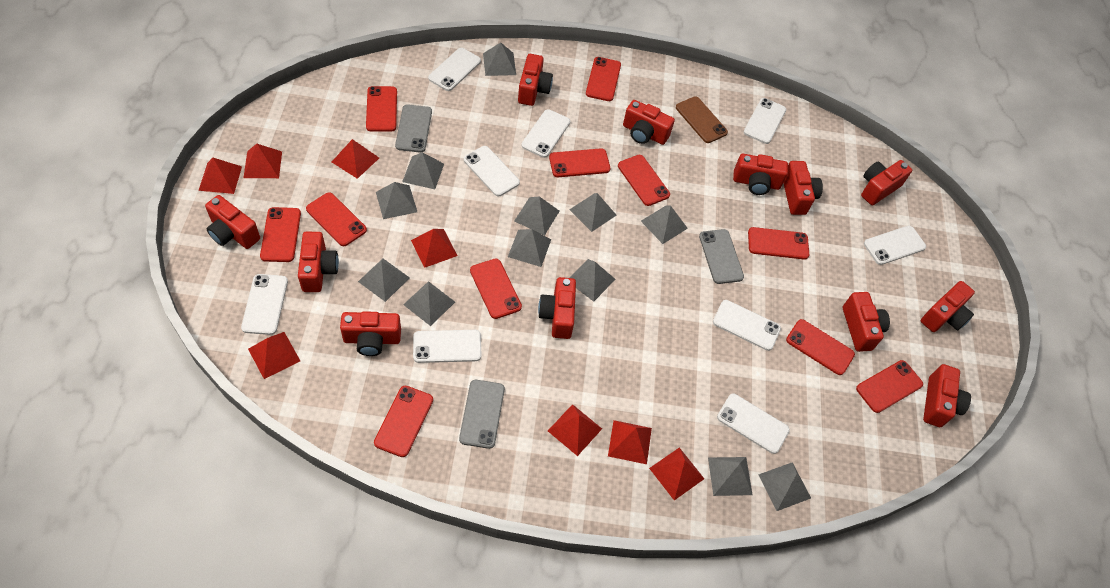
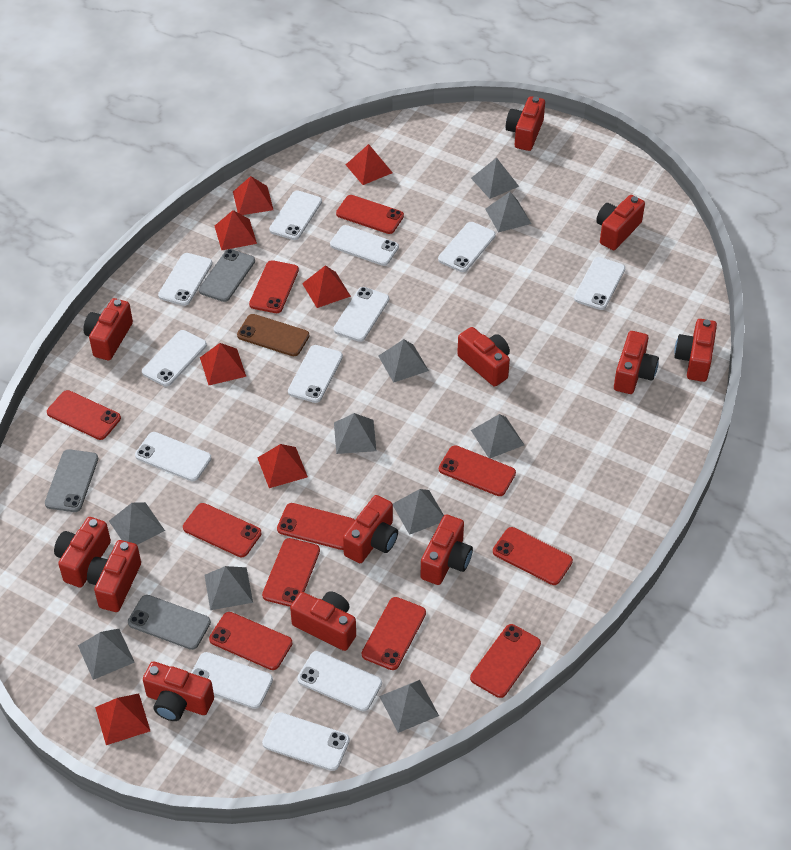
grey pyramid: 12 -> 10
red pyramid: 8 -> 7
white phone: 9 -> 12

